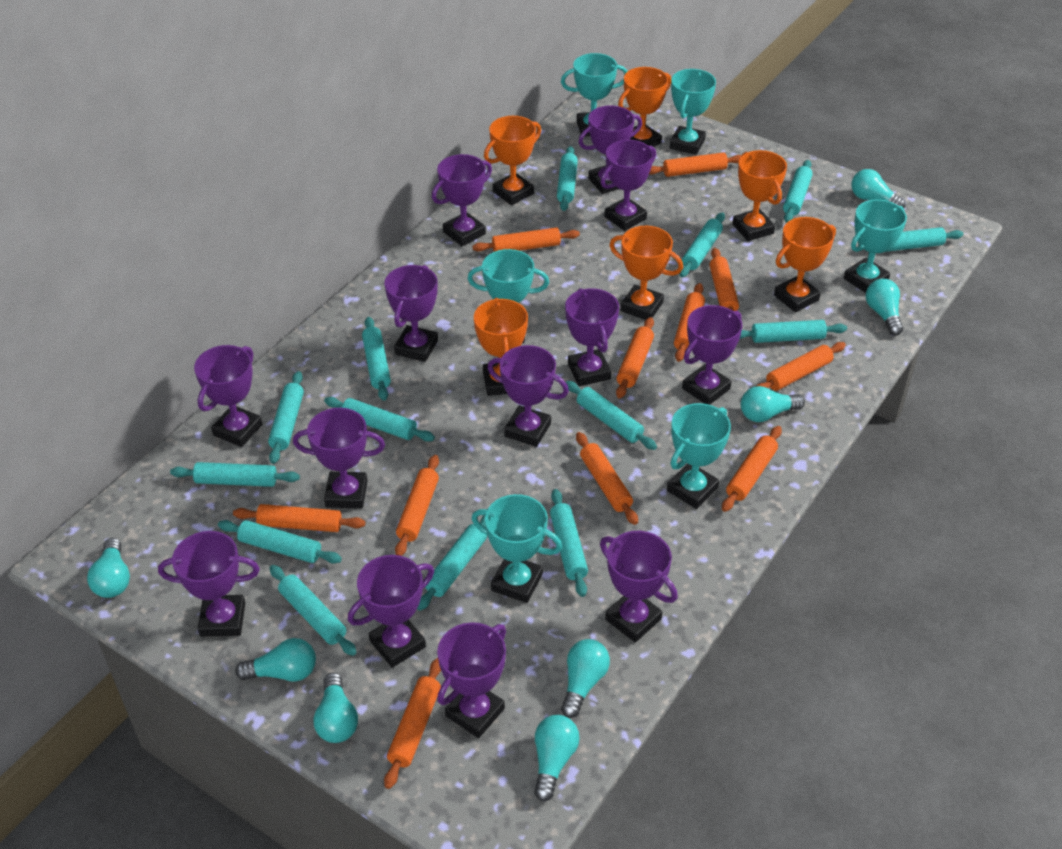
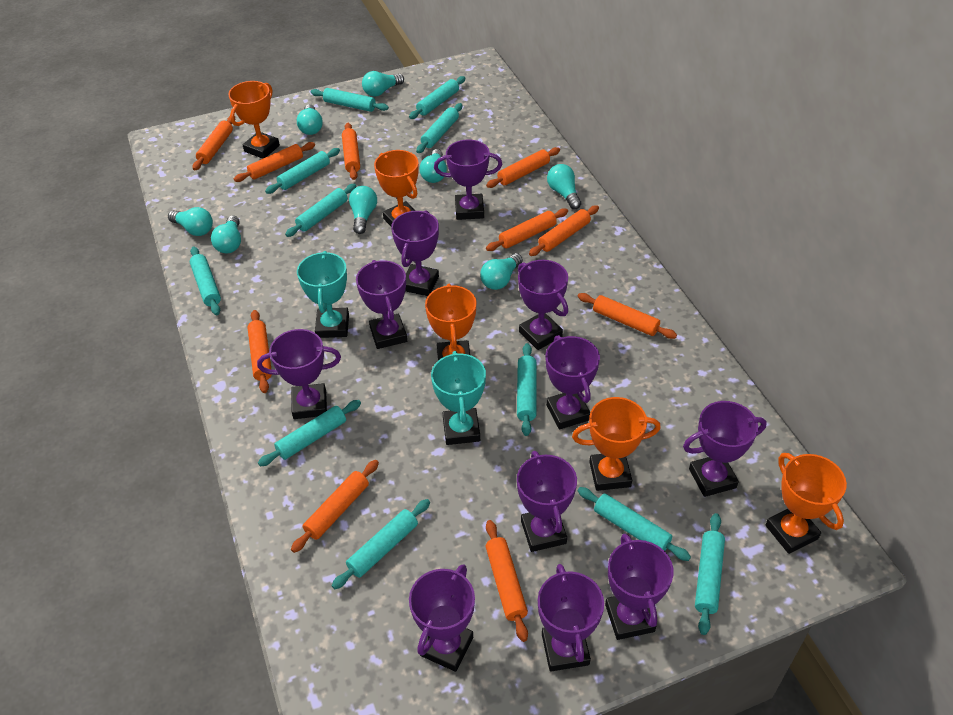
orange rolling pin: 11 -> 10
orange trophy: 6 -> 5
purple trophy: 13 -> 11
turquoise rolling pin: 14 -> 11
turquoise trophy: 6 -> 2

